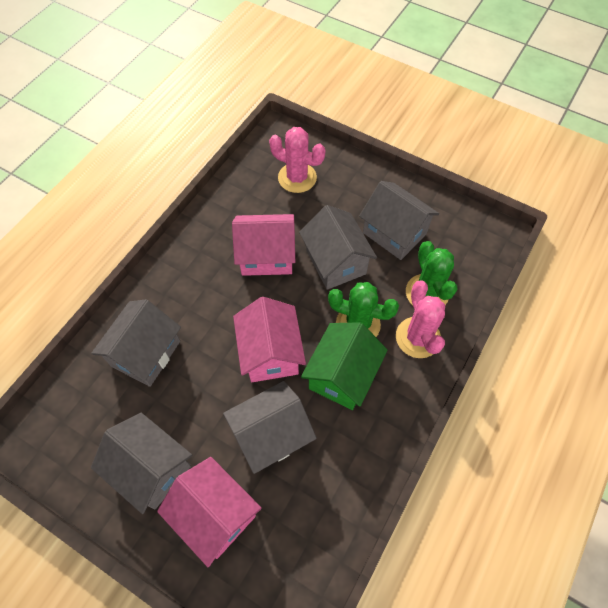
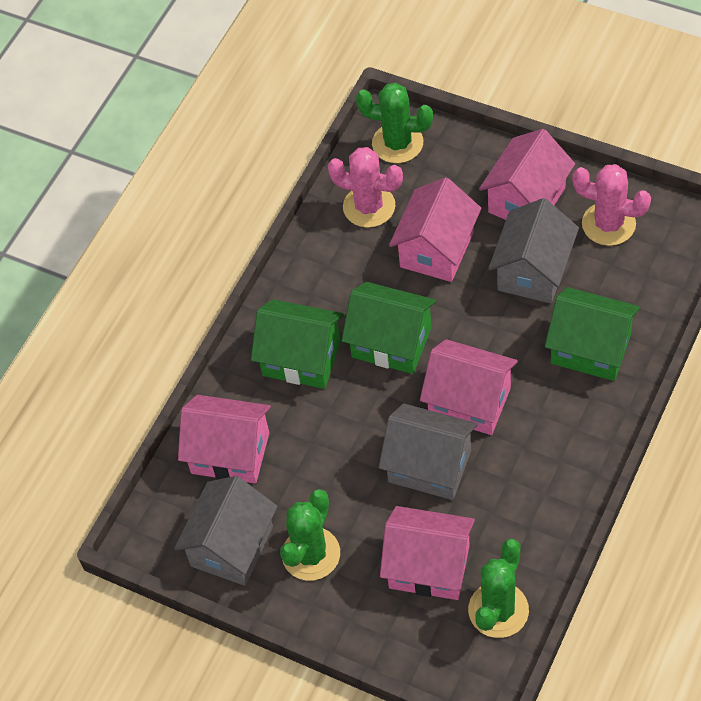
green cactus: 2 -> 3
green house: 1 -> 3
grey house: 5 -> 3
pink house: 3 -> 5

